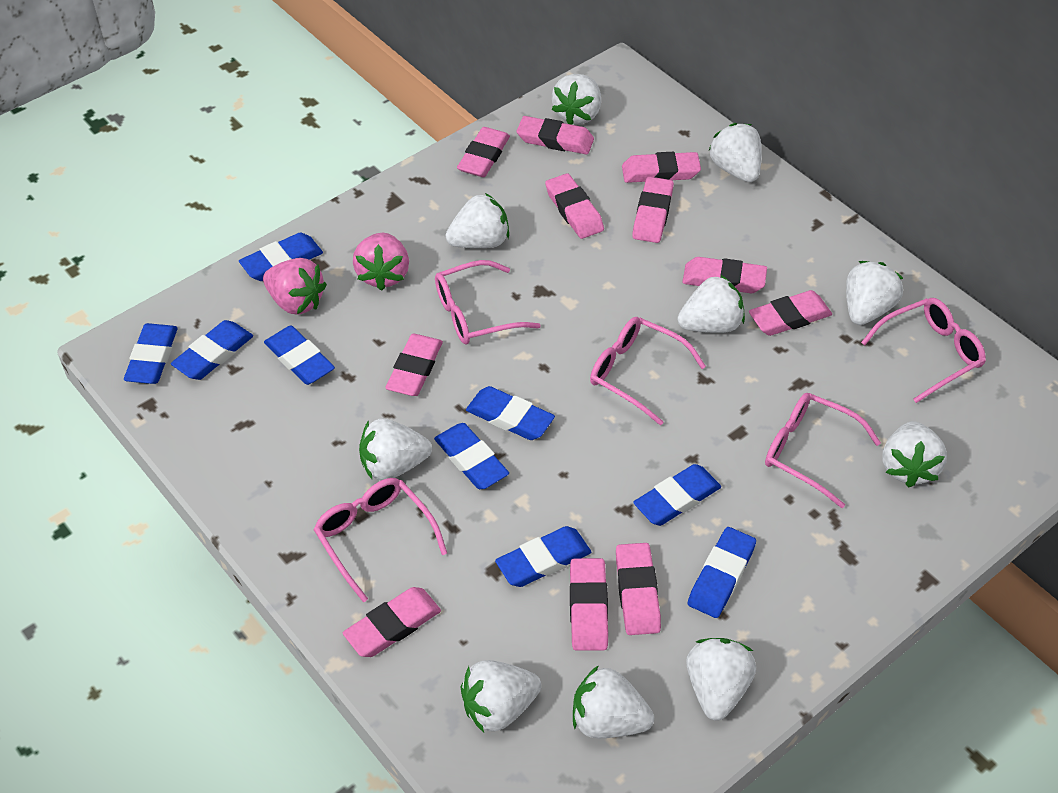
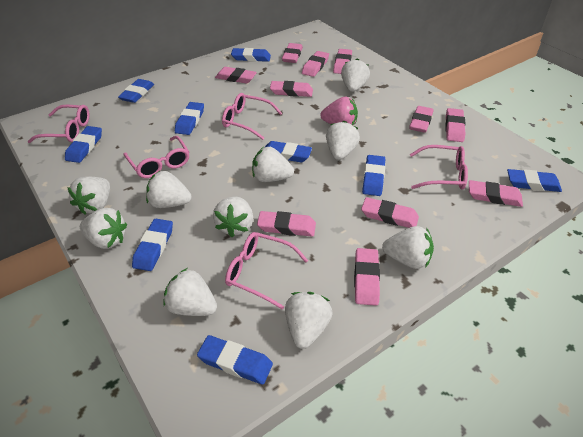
pink strawberry: 2 -> 1

